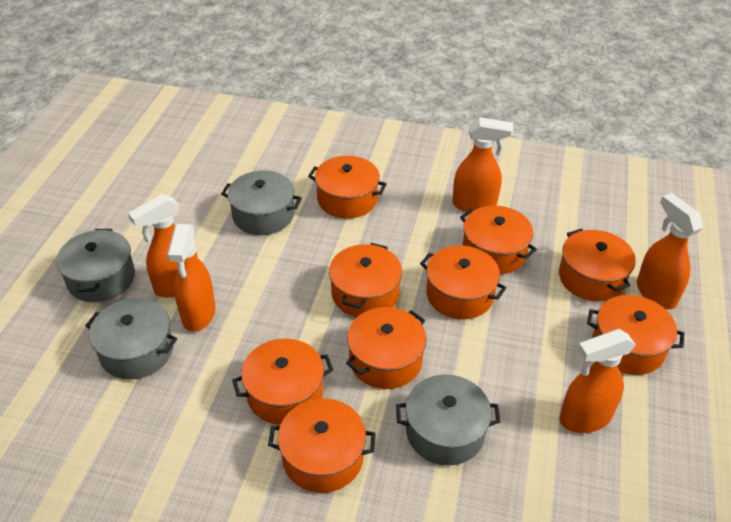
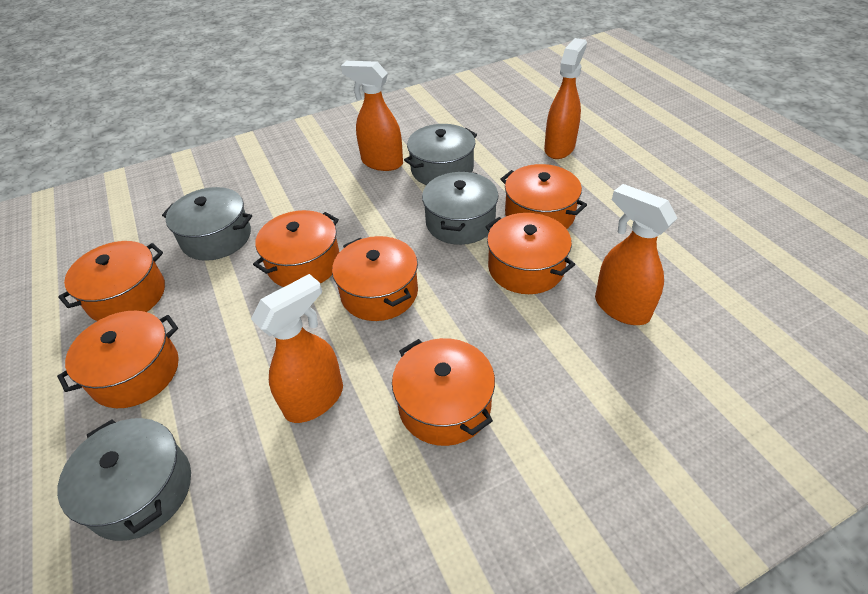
orange pot: 9 -> 7
orange spray bottle: 5 -> 4

